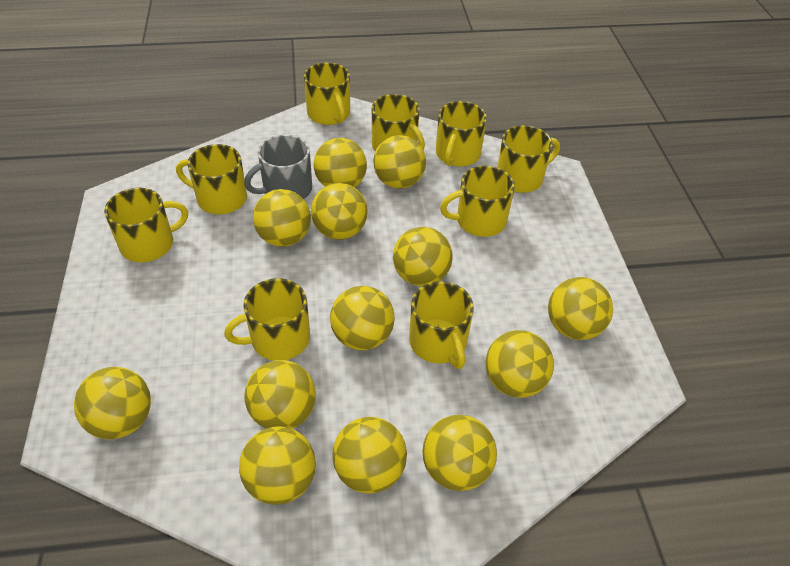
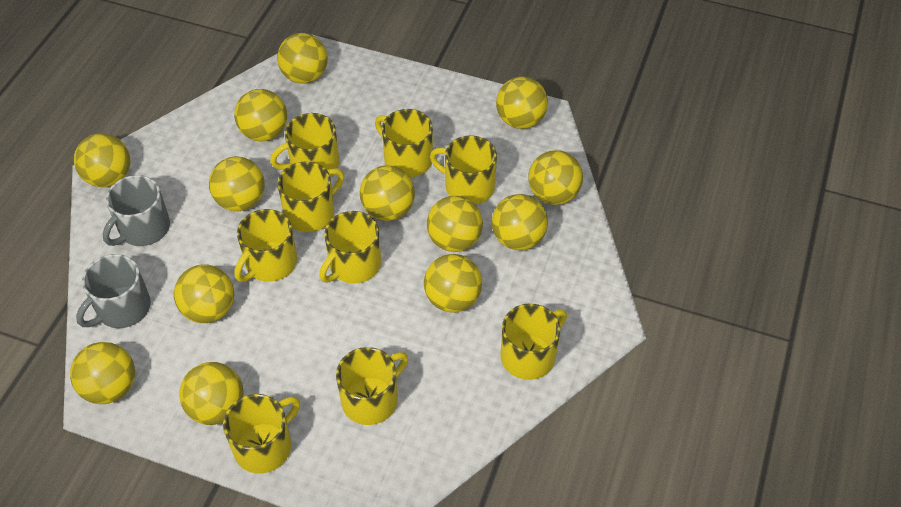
grey mug: 1 -> 2

